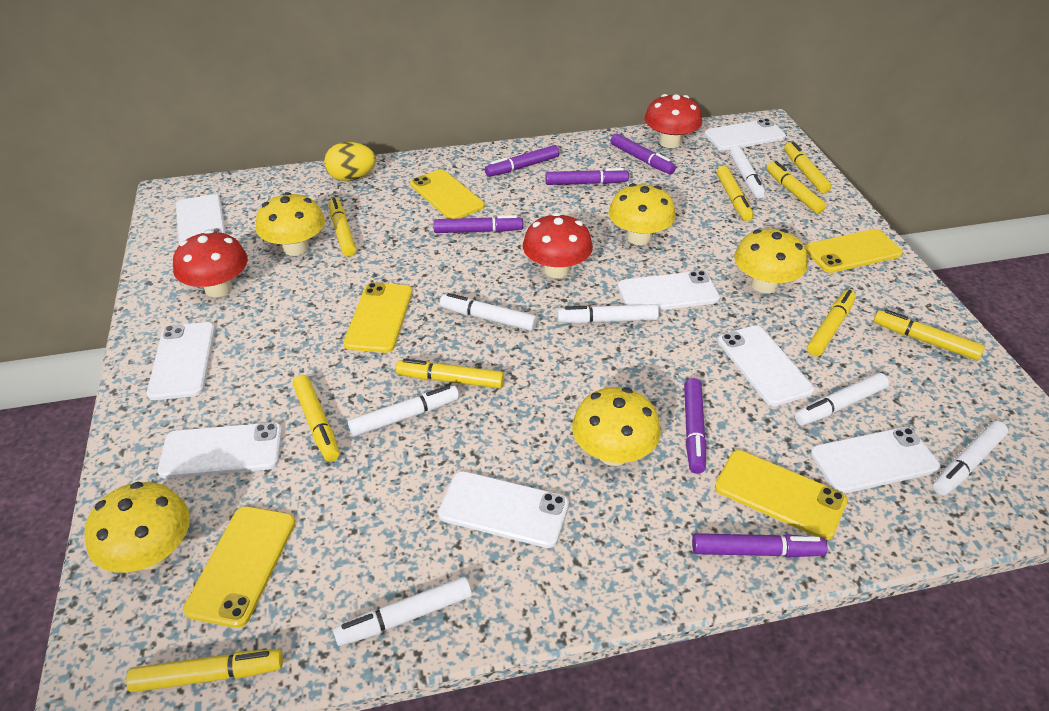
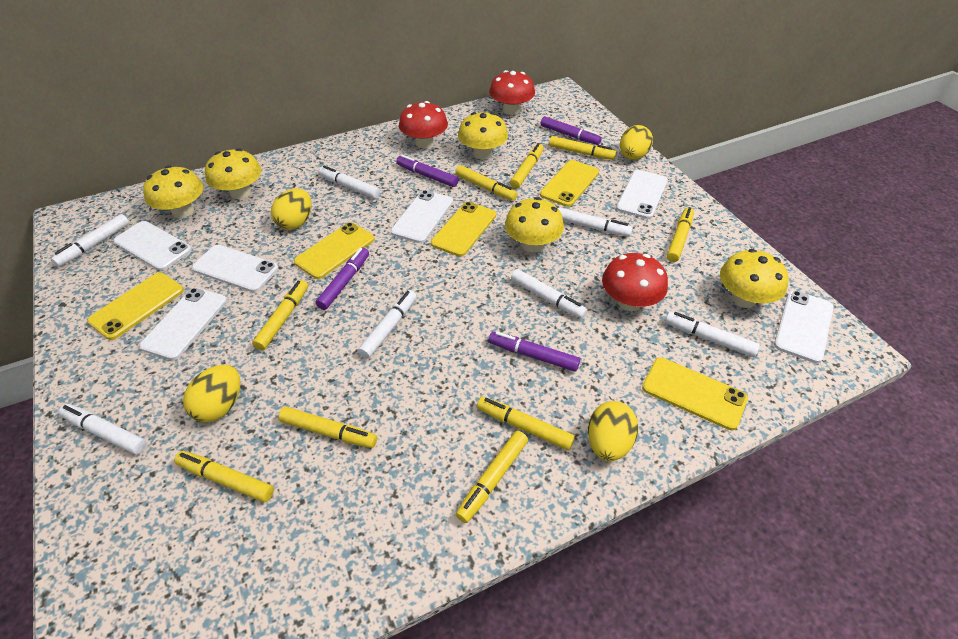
purple marker: 6 -> 4
white phone: 8 -> 6
yellow egg: 1 -> 4

